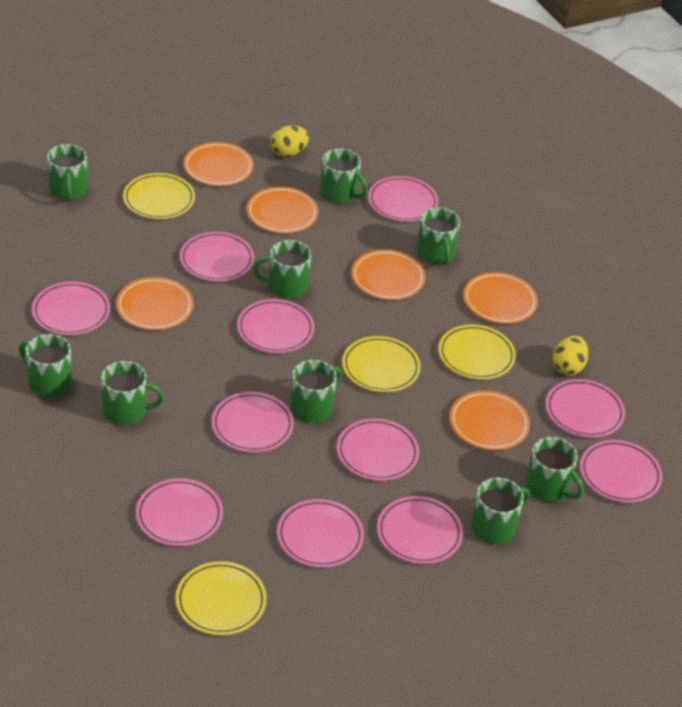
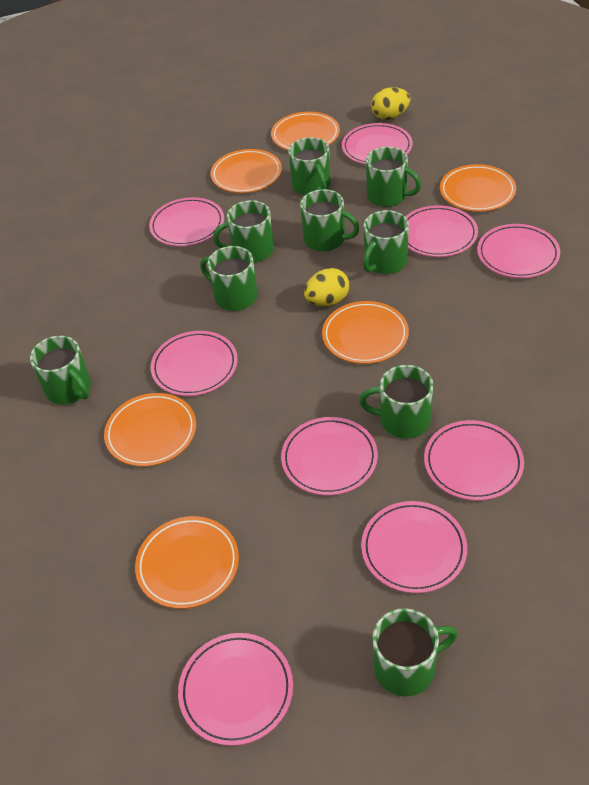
pink plate: 11 -> 9
yellow plate: 4 -> 0

